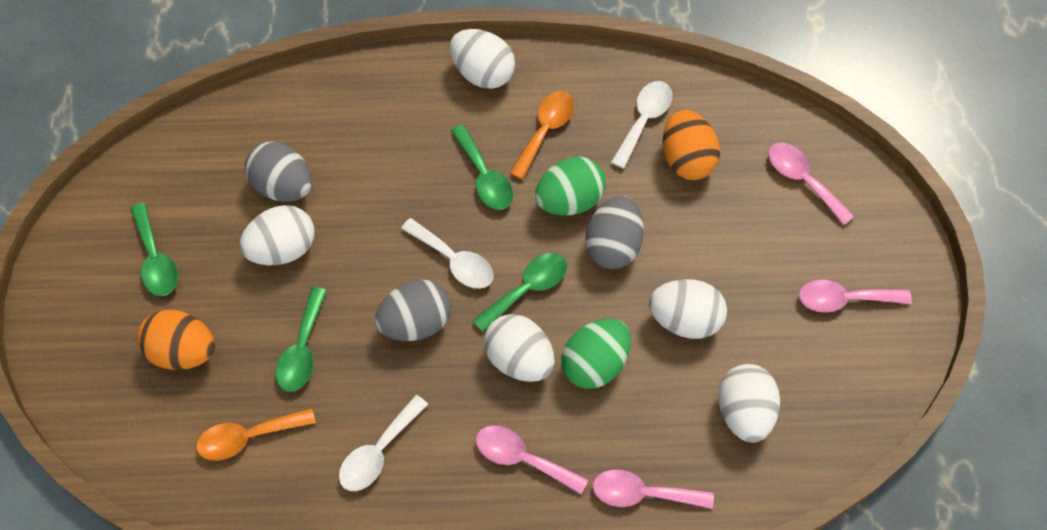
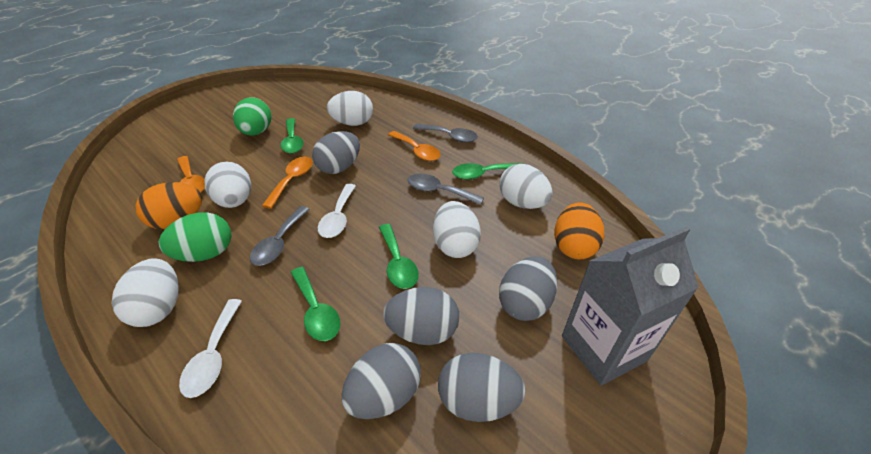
grey carton: 0 -> 1
grey egg: 3 -> 5
grey spoon: 0 -> 3
orange spoon: 2 -> 3
pink spoon: 4 -> 0
white spoon: 3 -> 2

